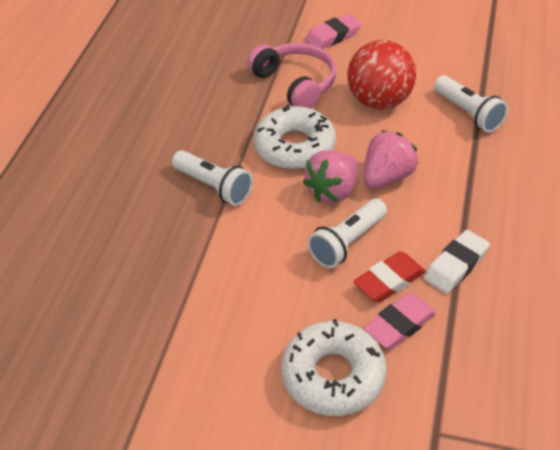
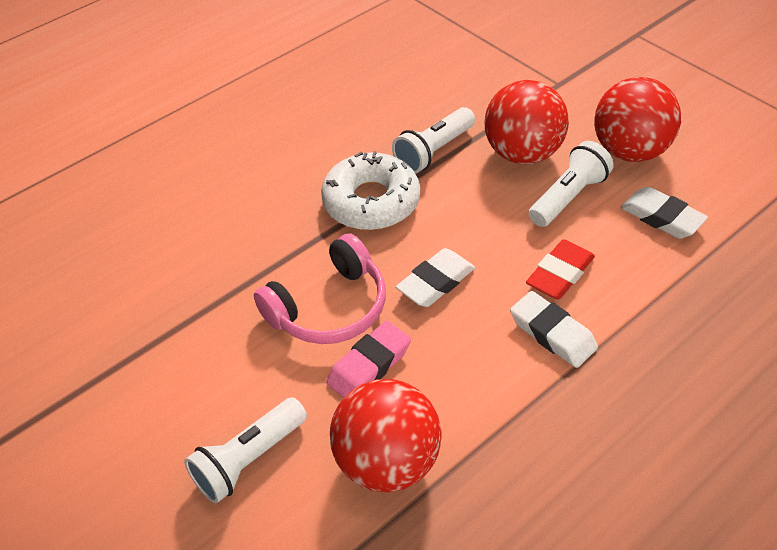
pink eraser: 2 -> 1
pink strawberry: 2 -> 0
red ball: 1 -> 3
white donut: 2 -> 1
white eraser: 1 -> 3

